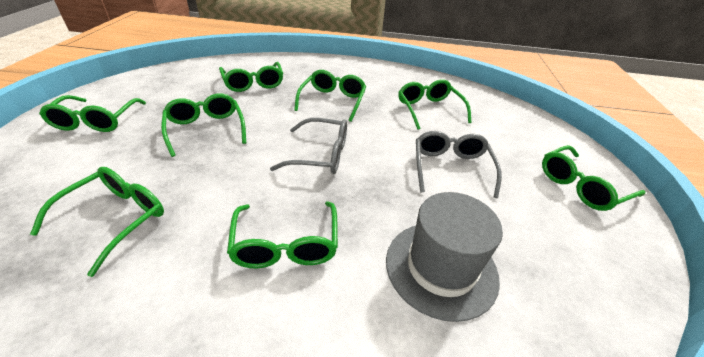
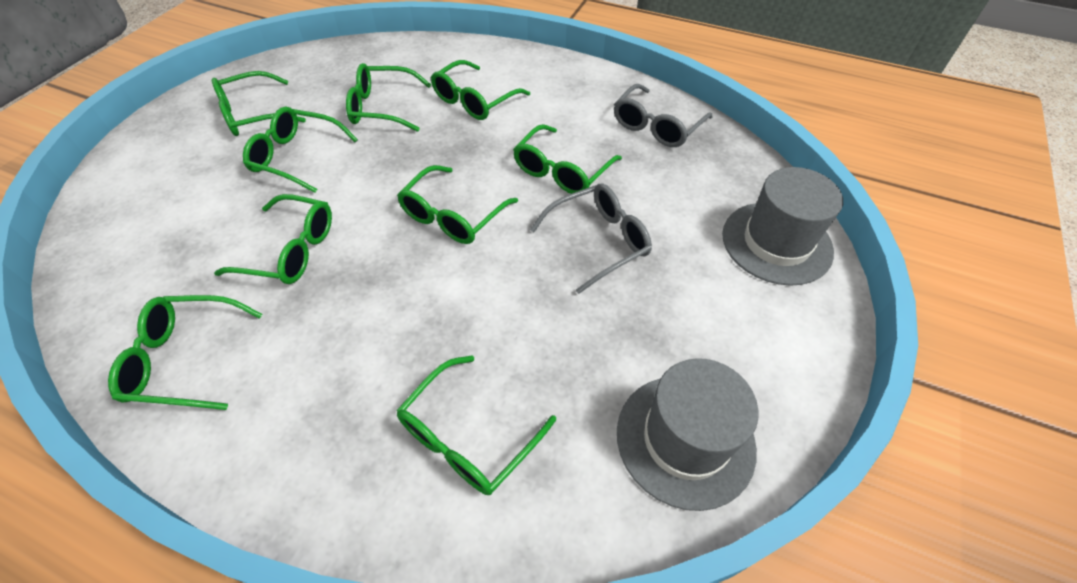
green glasses: 8 -> 9
grey hat: 1 -> 2

